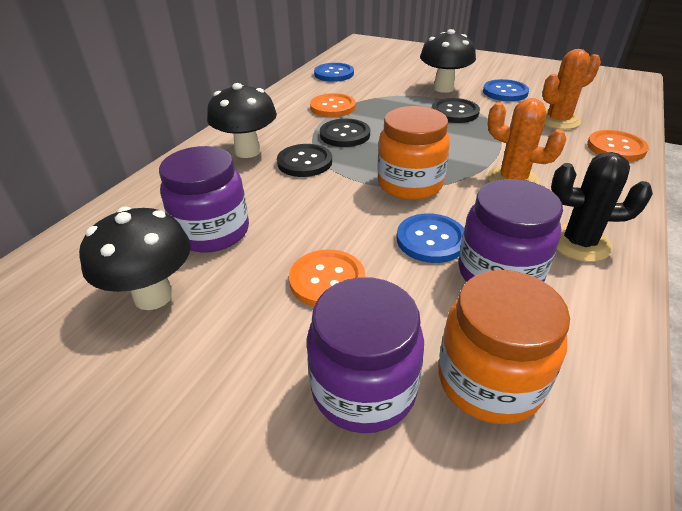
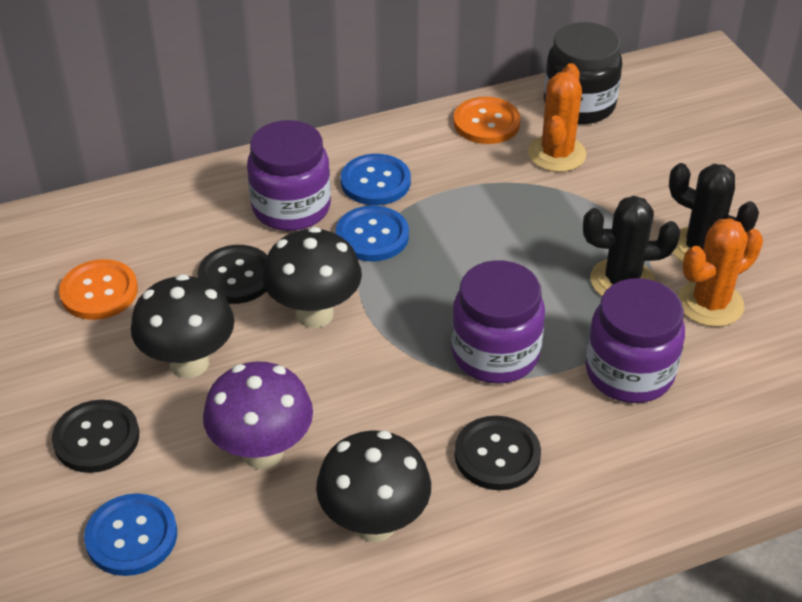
black cactus: 1 -> 2
black jar: 0 -> 1
orange button: 3 -> 2
orange jar: 2 -> 0
purple mushroom: 0 -> 1

